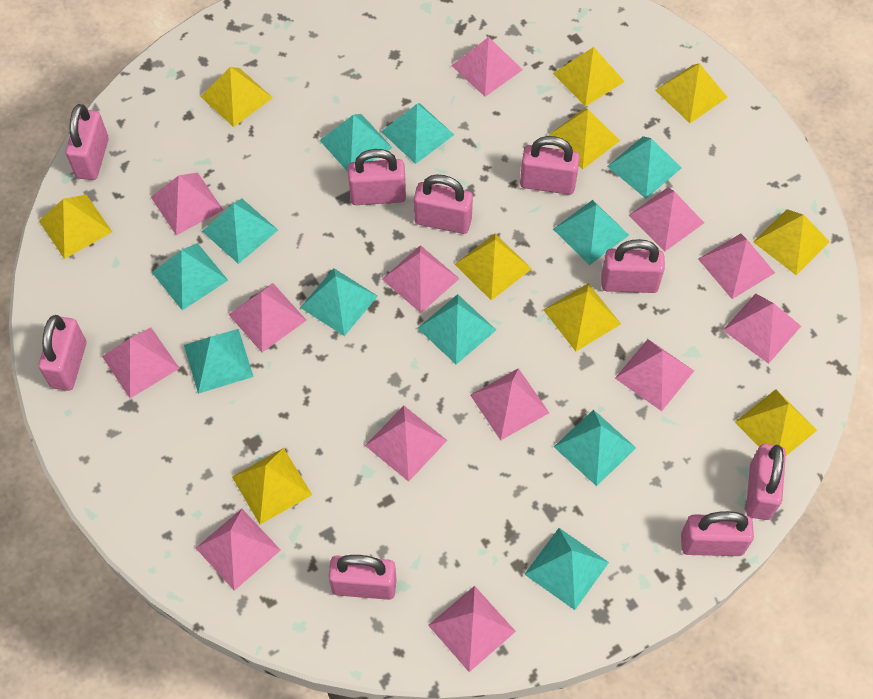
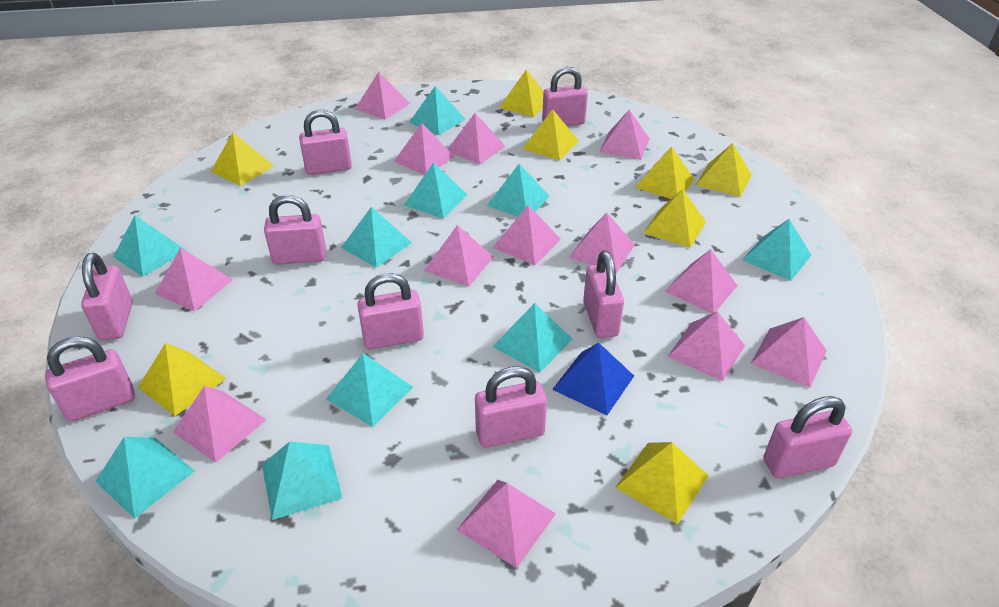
blue pyramid: 0 -> 1
turquoise pyramid: 11 -> 10
yellow pyramid: 10 -> 8

